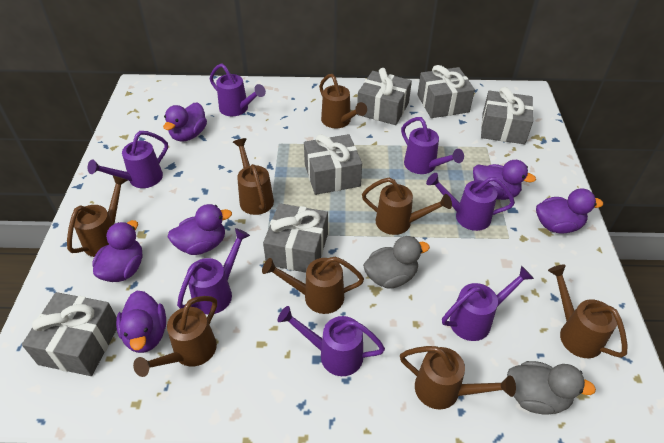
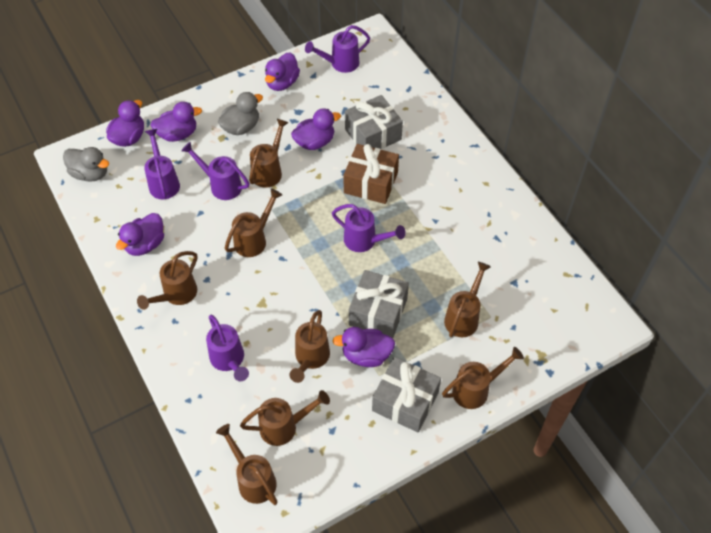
brown gift: 0 -> 1
grey gift: 6 -> 3
purple watering can: 7 -> 5

